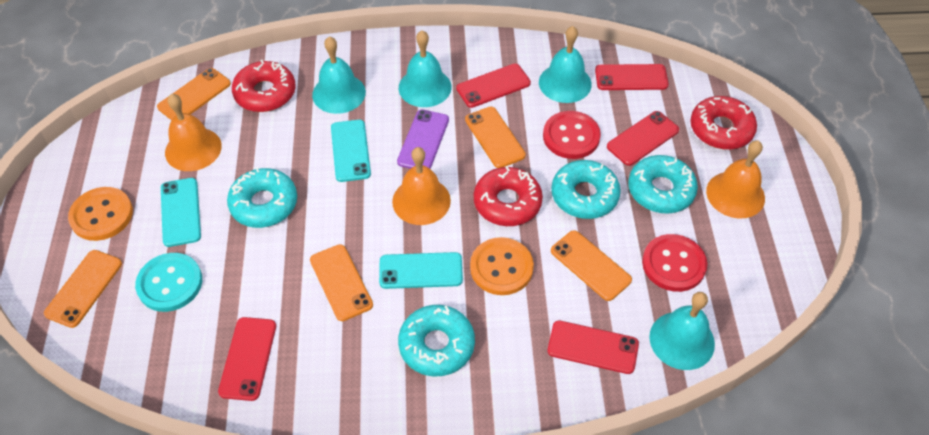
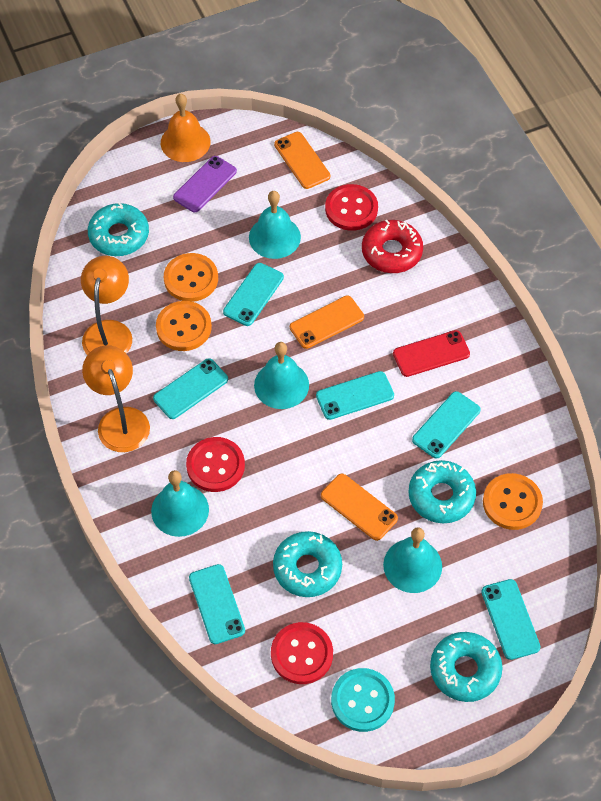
orange bell: 3 -> 1
orange button: 2 -> 3
orange lamp: 0 -> 2
orange phone: 5 -> 3
red button: 2 -> 3
red donut: 3 -> 1
red phone: 5 -> 1
turquoise phone: 3 -> 6

